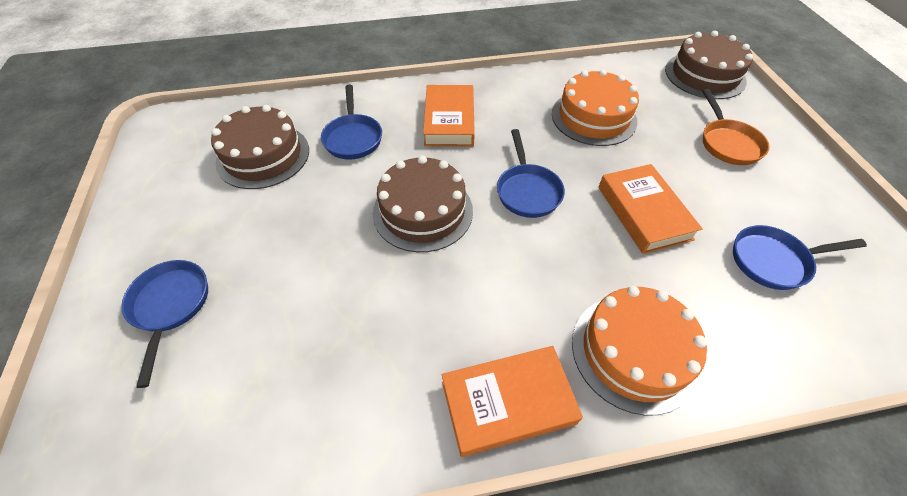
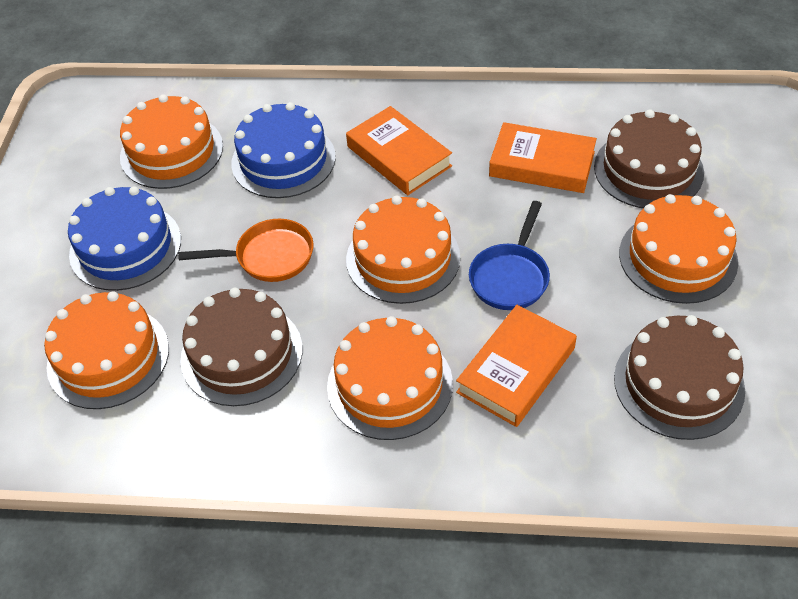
blue cake: 0 -> 2
blue pan: 4 -> 1
orange cake: 2 -> 5

